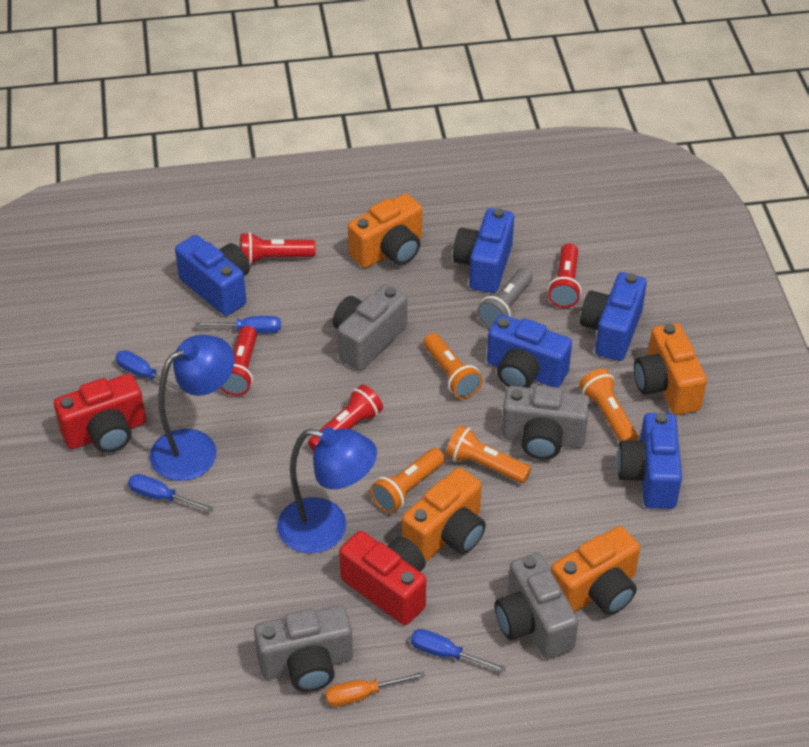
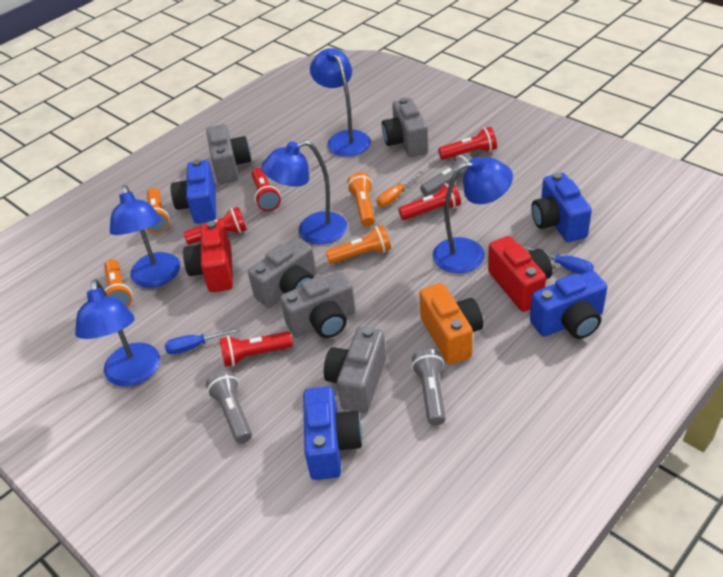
blue camera: 5 -> 4
blue lamp: 2 -> 5
blue screwdriver: 4 -> 2
grey camera: 4 -> 5
grey flashlight: 1 -> 3
orange camera: 4 -> 1
red flashlight: 4 -> 5

